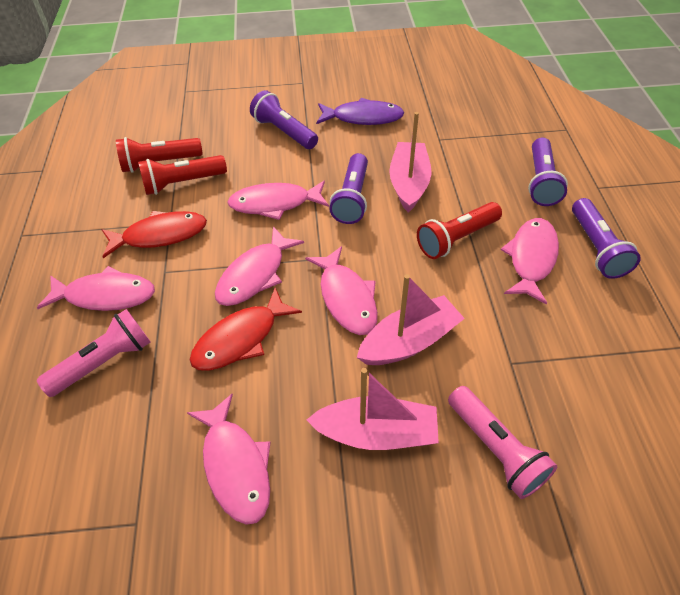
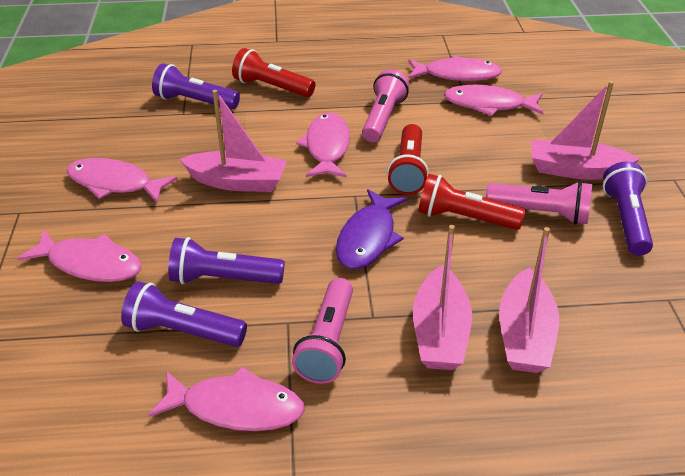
pink boat: 3 -> 4
pink flashlight: 2 -> 3
red fish: 2 -> 0

